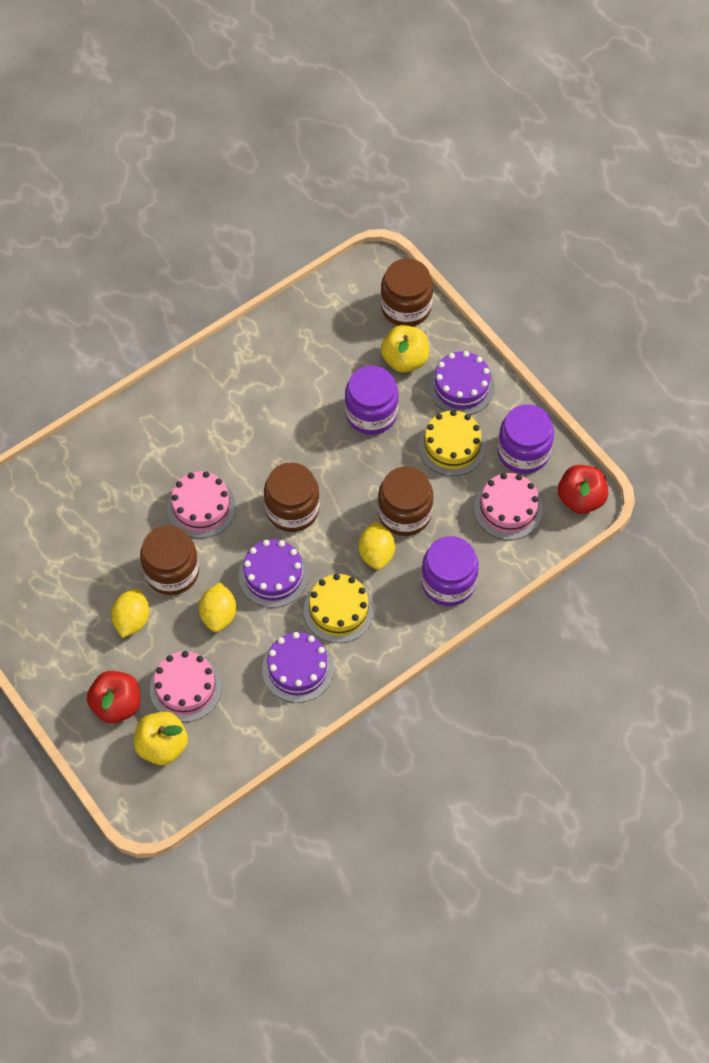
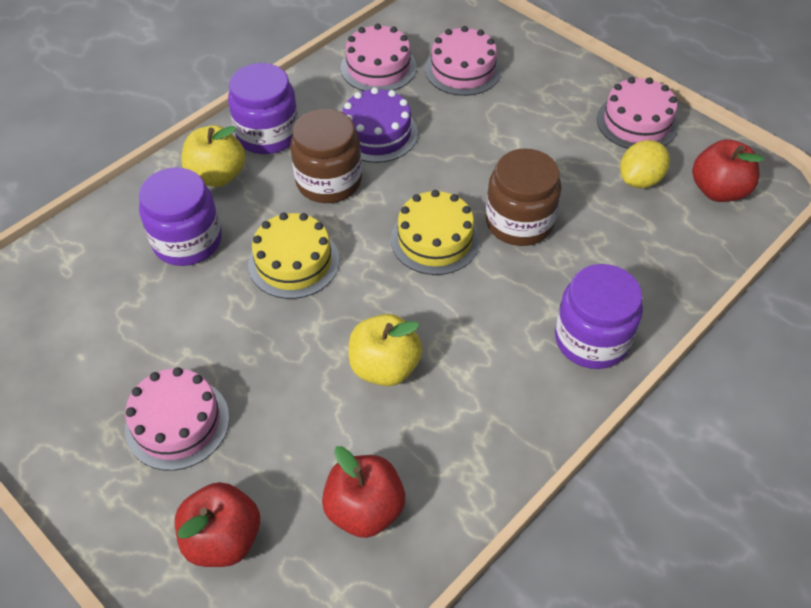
brown jar: 4 -> 2
pink cake: 3 -> 4
purple cake: 3 -> 1
red apple: 2 -> 3
yellow lemon: 3 -> 1

